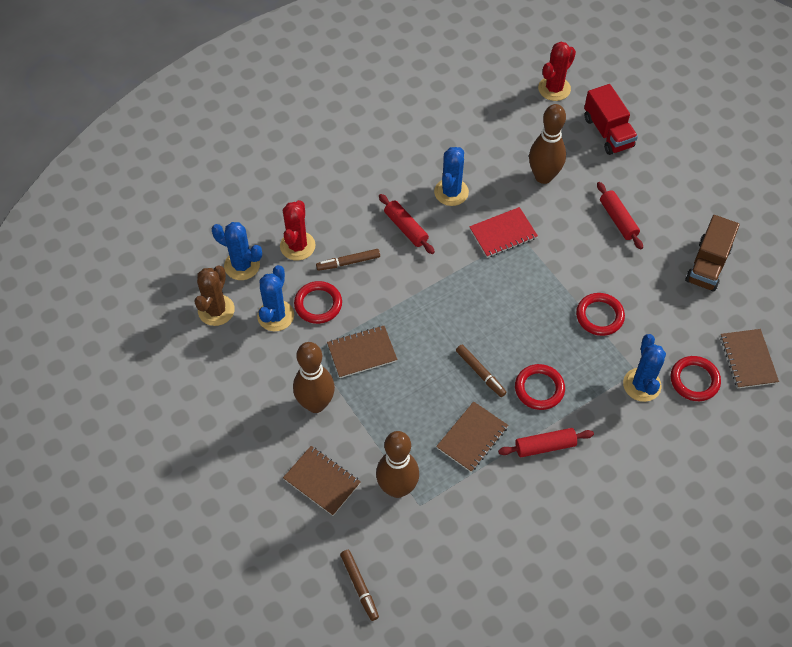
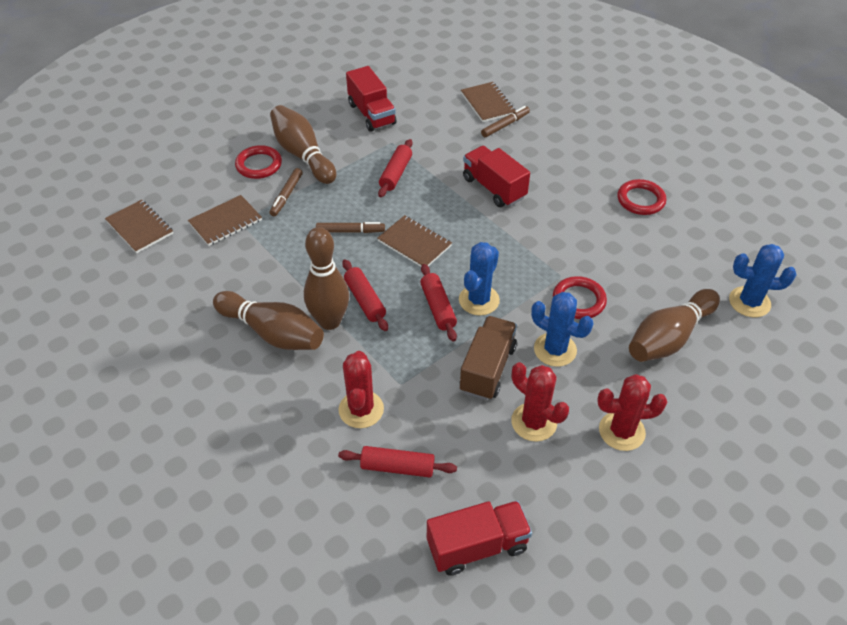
blue cactus: 4 -> 3
brown bowling pin: 3 -> 4
brown cactus: 1 -> 0
red cactus: 2 -> 3
red notebook: 1 -> 0
red ring: 4 -> 3
red rolling pin: 3 -> 4
red truck: 1 -> 3

